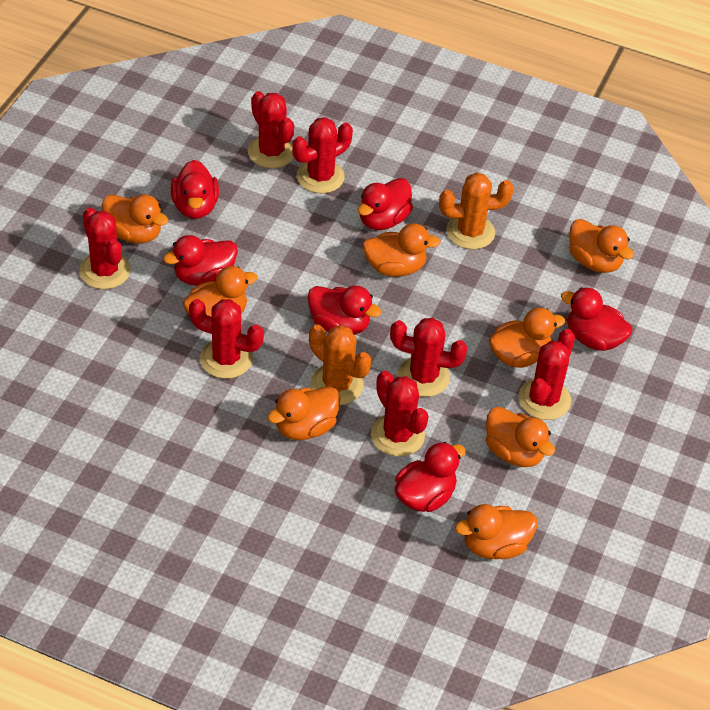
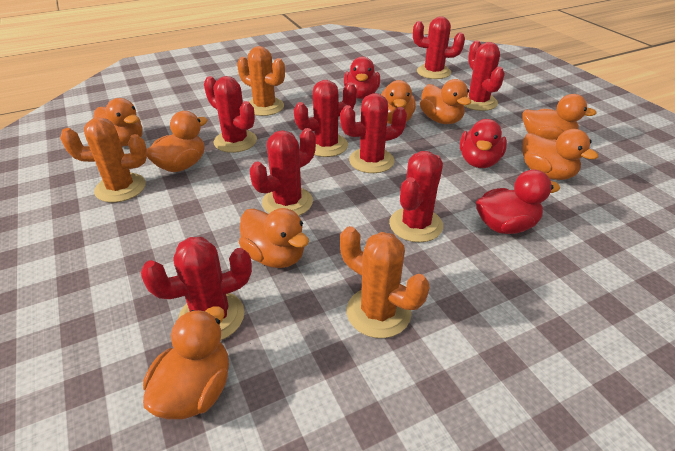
orange cactus: 2 -> 3
red cactus: 7 -> 8
red duck: 6 -> 3

